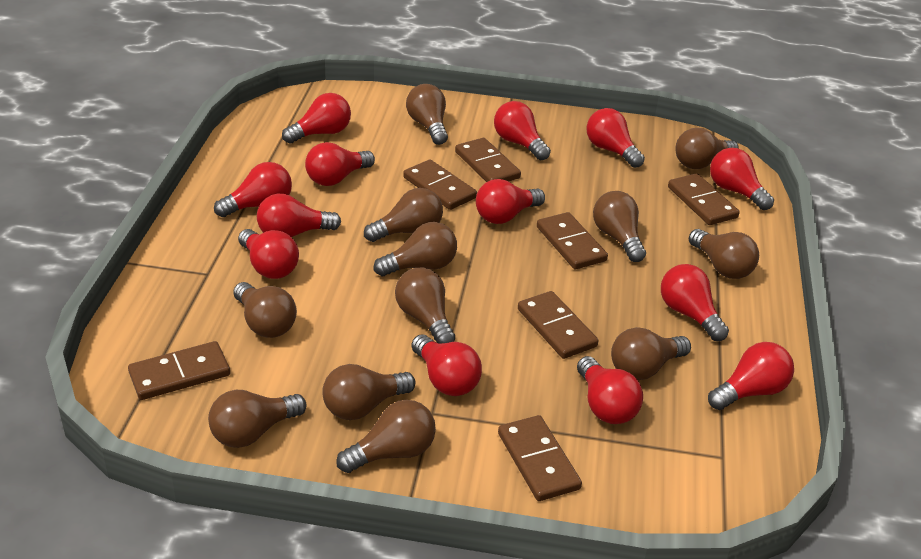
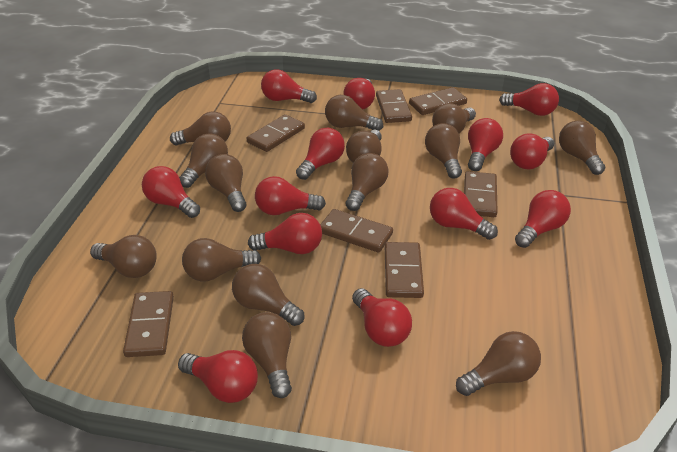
brown light bulb: 12 -> 14

